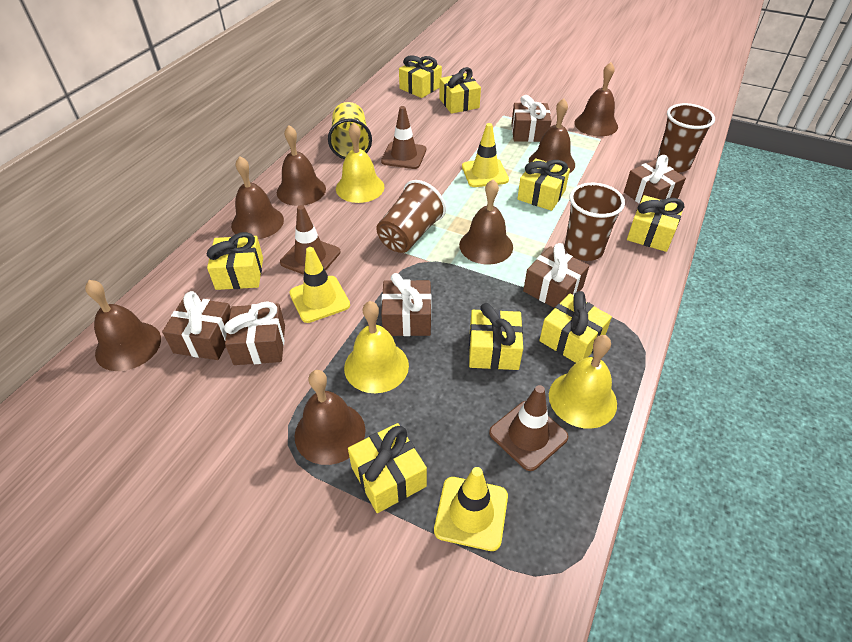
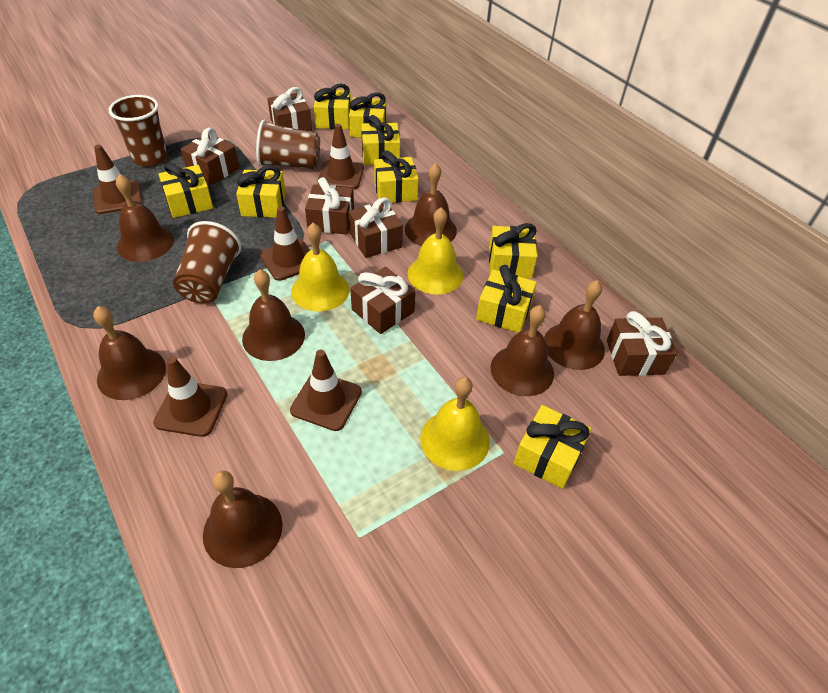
brown traffic cone: 3 -> 5
yellow cup: 1 -> 0
yellow gift: 8 -> 9
yellow traffic cone: 3 -> 0

